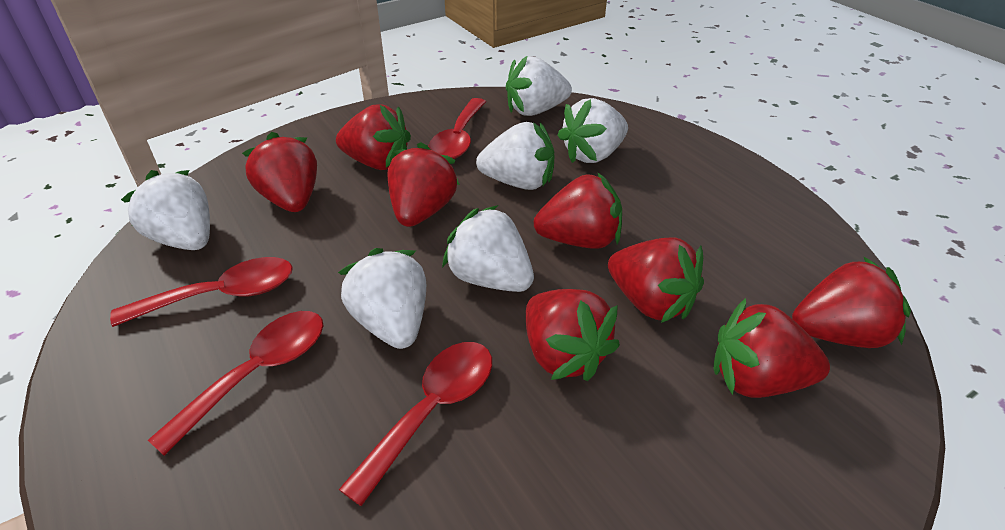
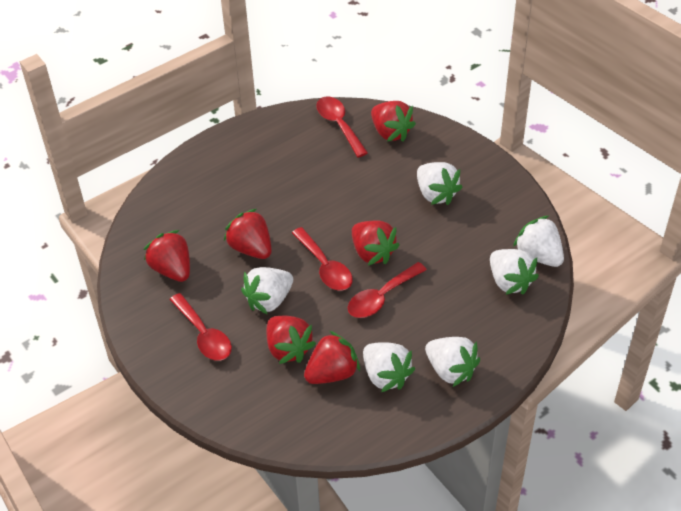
red strawberry: 8 -> 6

